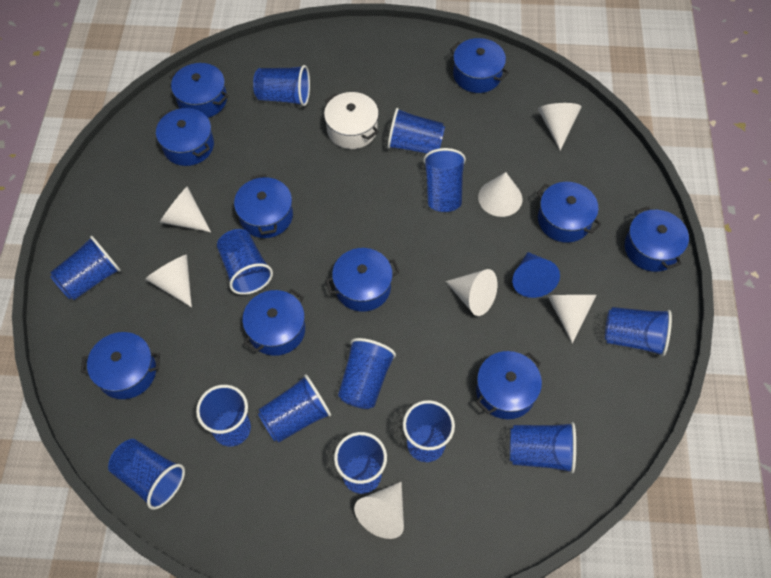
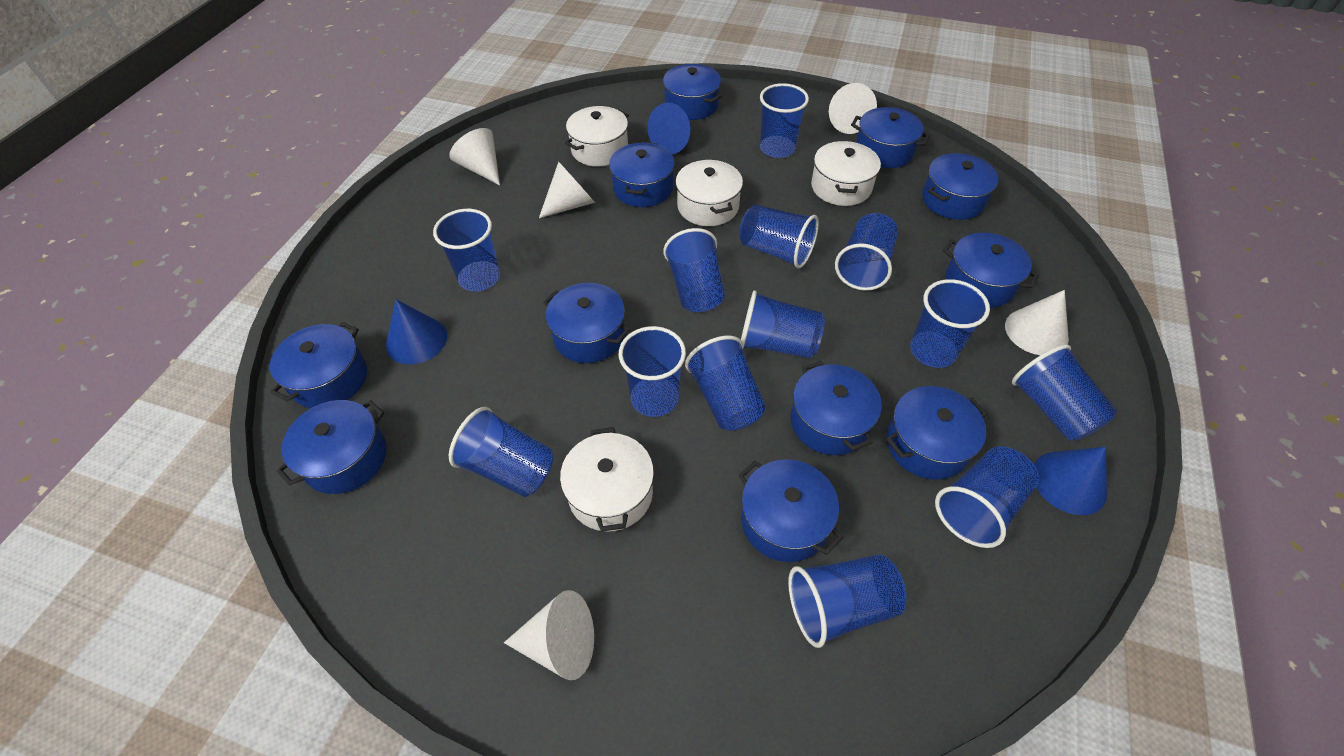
blue cone: 1 -> 3
blue pot: 10 -> 11
white cone: 7 -> 5
white pot: 1 -> 4

